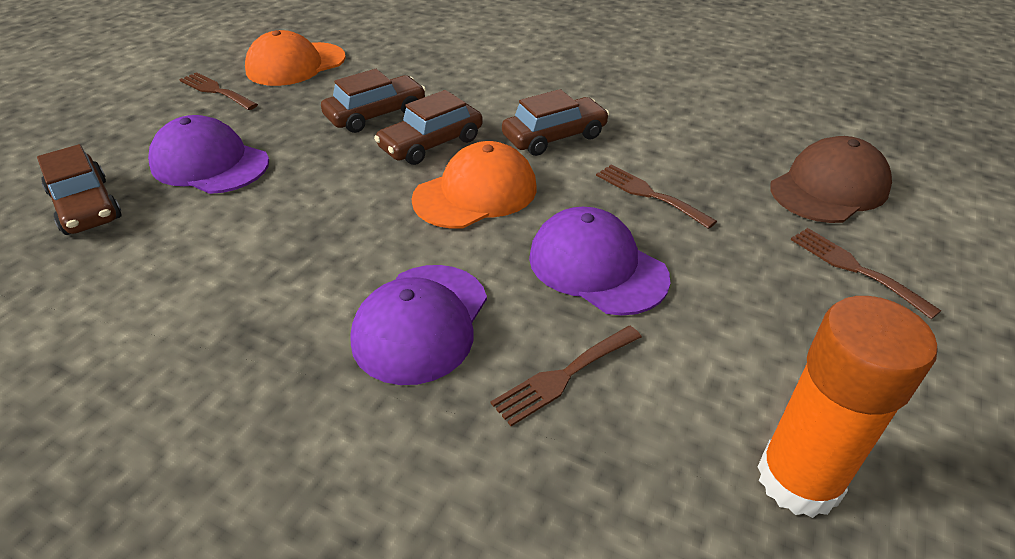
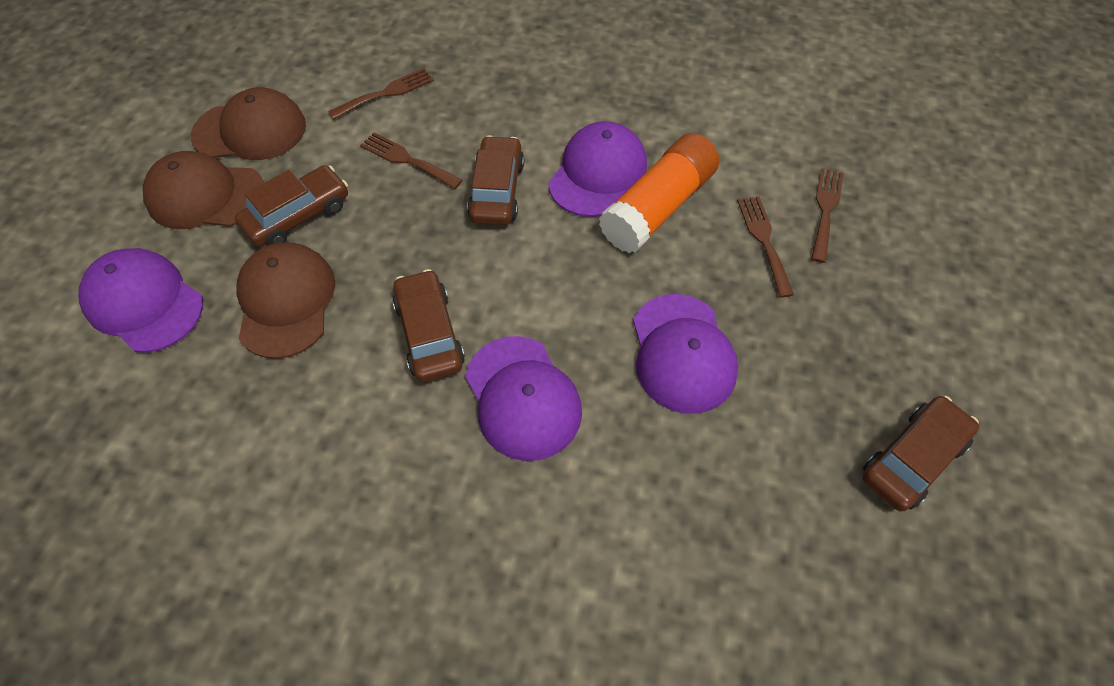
brown cap: 1 -> 3
orange cap: 2 -> 0
purple cap: 3 -> 4

